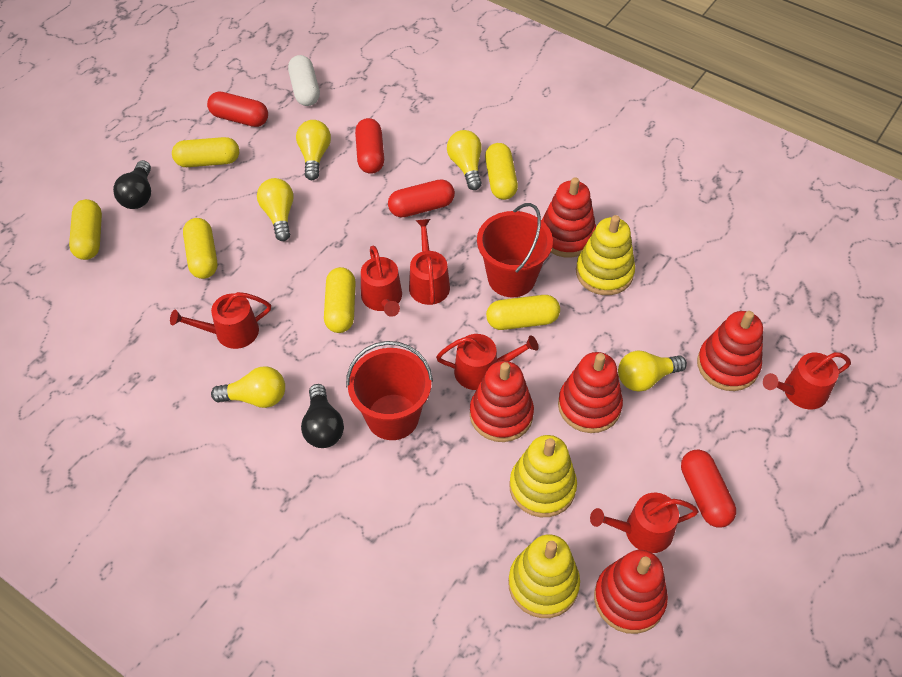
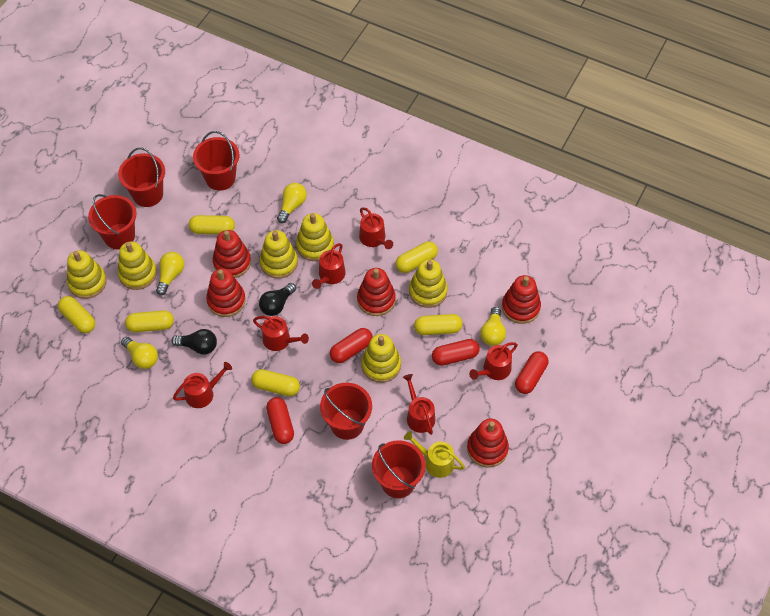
red bucket: 2 -> 5
white capsule: 1 -> 0
yellow light bulb: 5 -> 4
yellow stacking toy: 3 -> 6
yellow watering can: 0 -> 1

